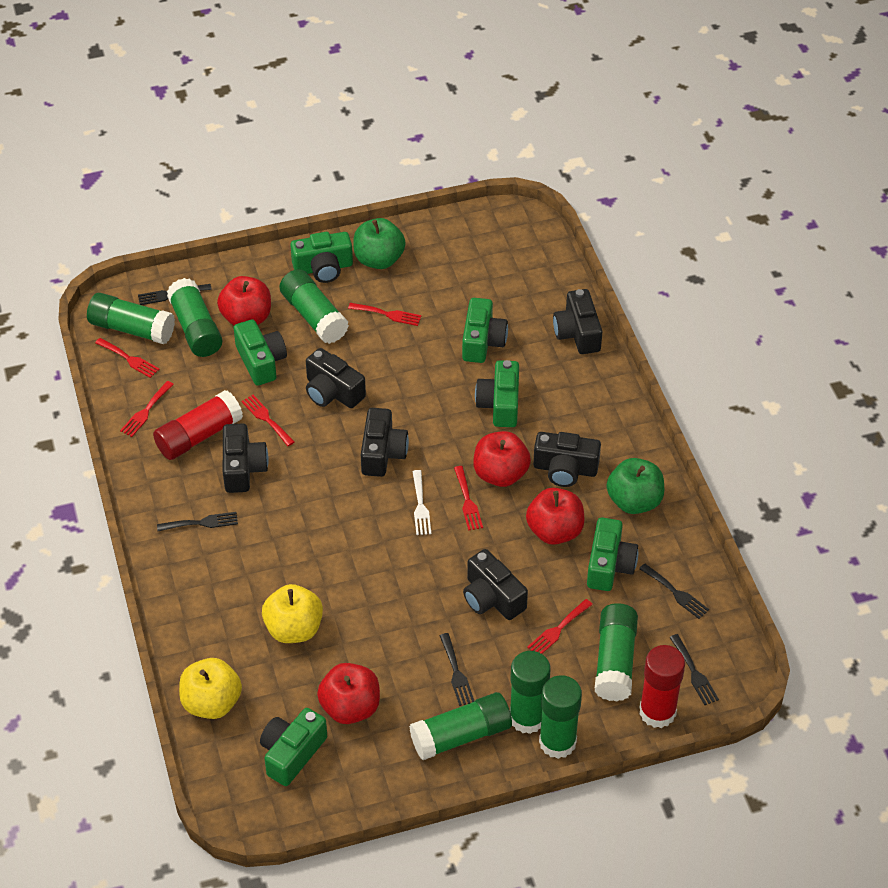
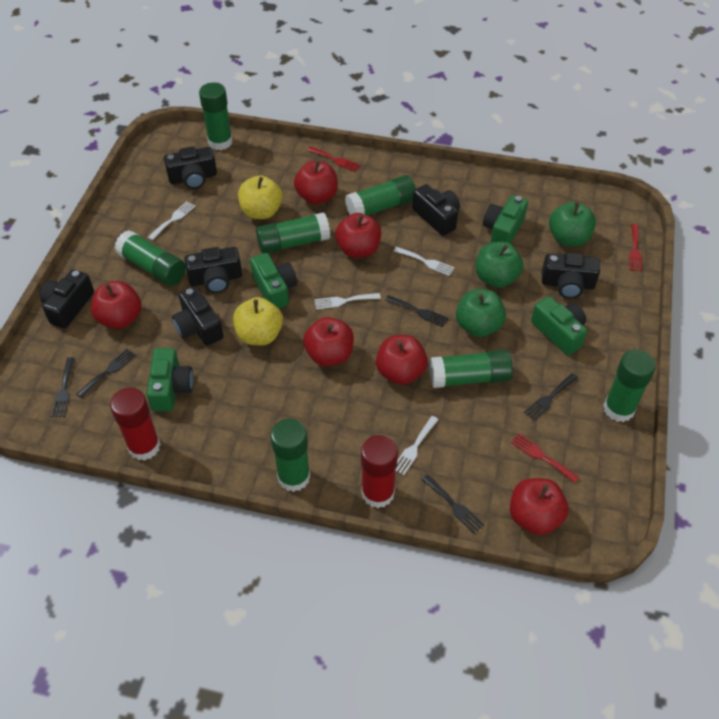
green apple: 2 -> 3
green camera: 6 -> 4
red apple: 4 -> 6
red fork: 6 -> 3
white fork: 1 -> 4

